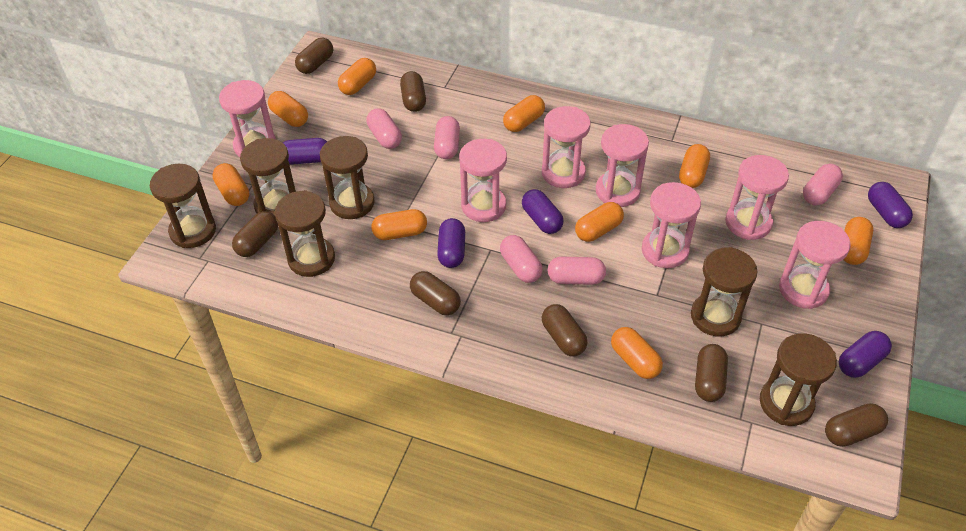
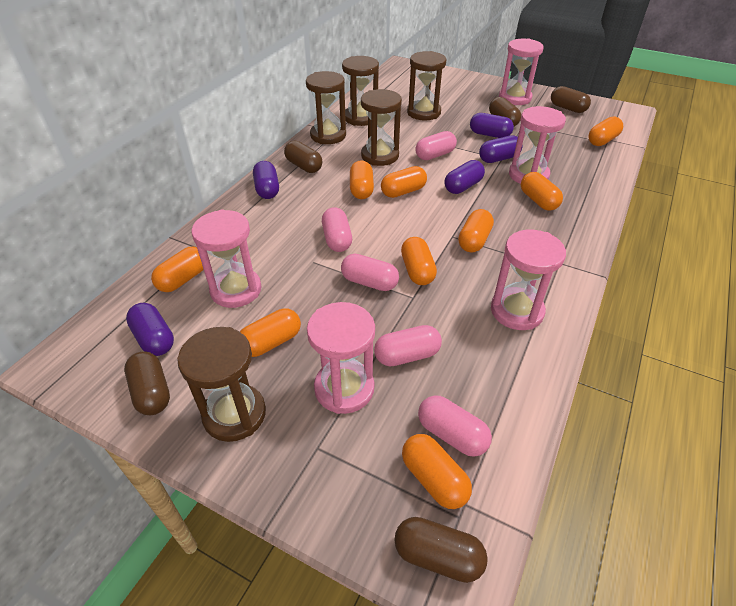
brown capsule: 7 -> 5
brown hourglass: 6 -> 5
pink hourglass: 7 -> 5

